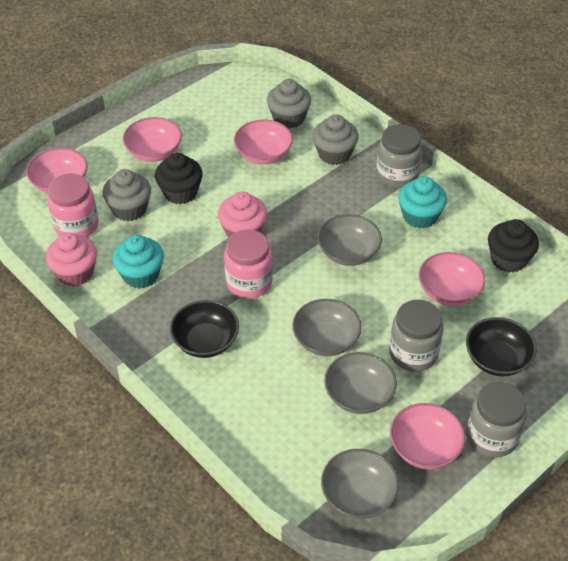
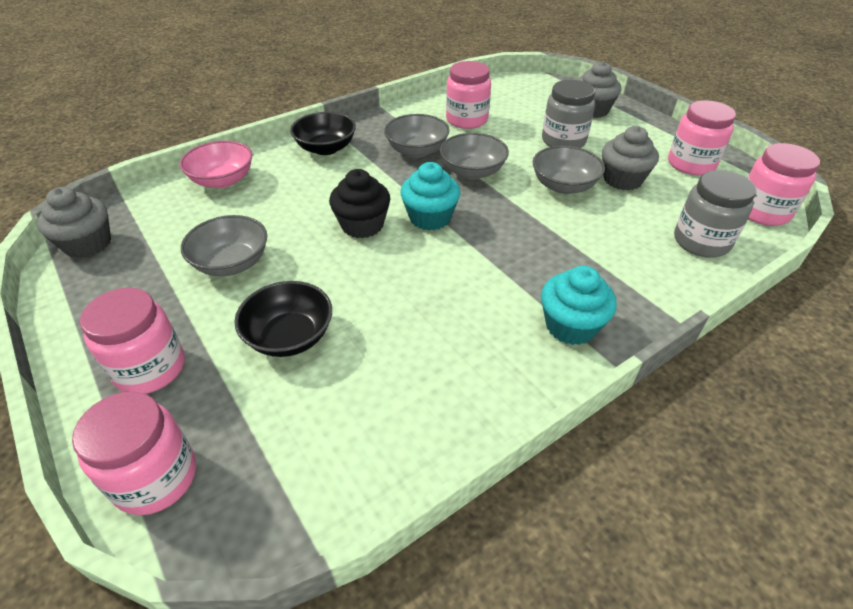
black cupcake: 2 -> 1
grey jar: 3 -> 2
pink bowl: 5 -> 1
pink cupcake: 2 -> 0
pink jar: 2 -> 5

